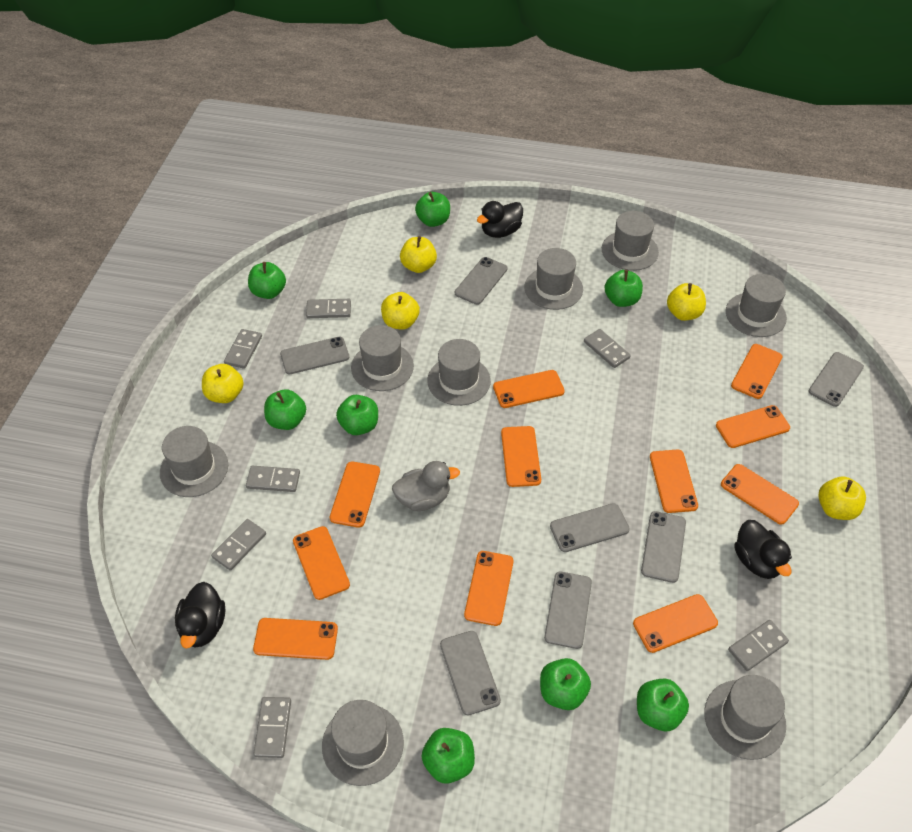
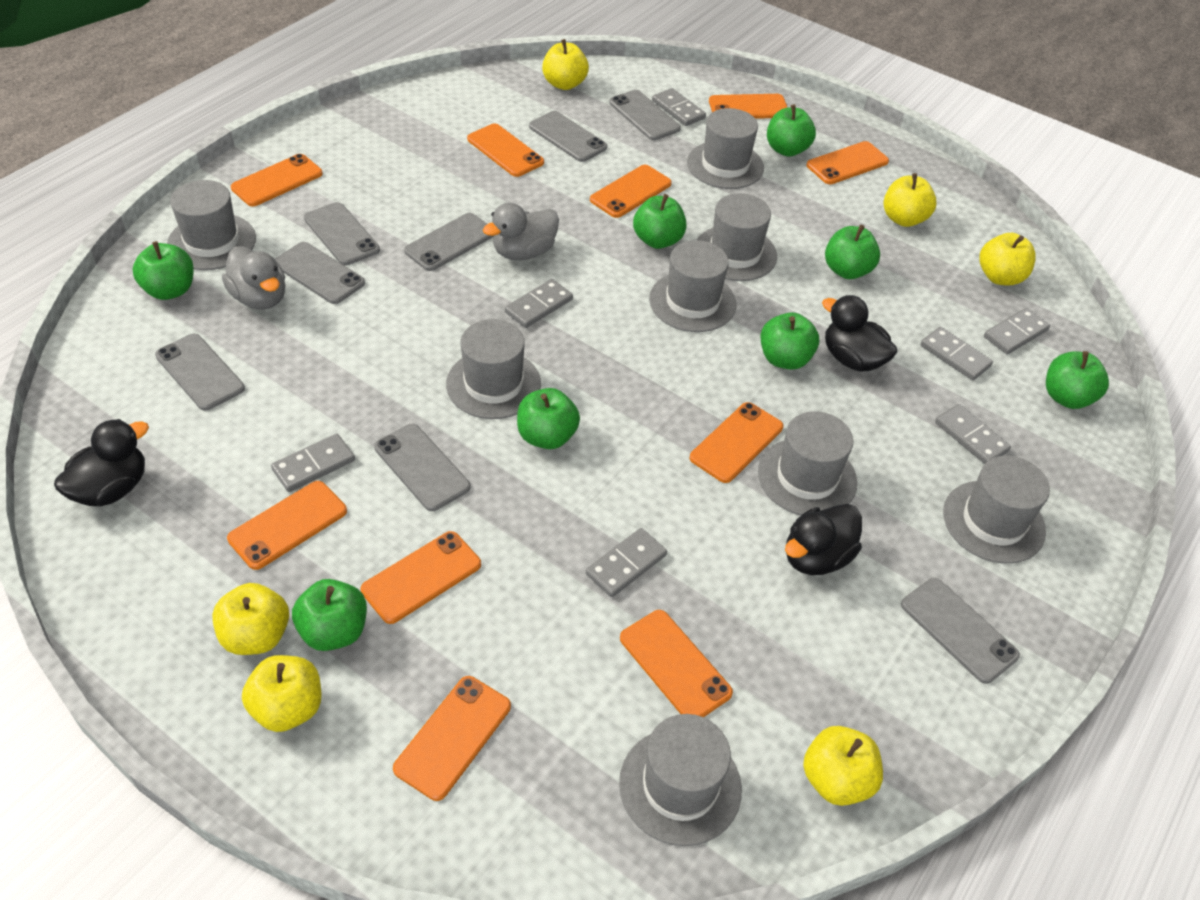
grey duck: 1 -> 2
grey phone: 7 -> 8
orange phone: 11 -> 10
yellow apple: 5 -> 6

